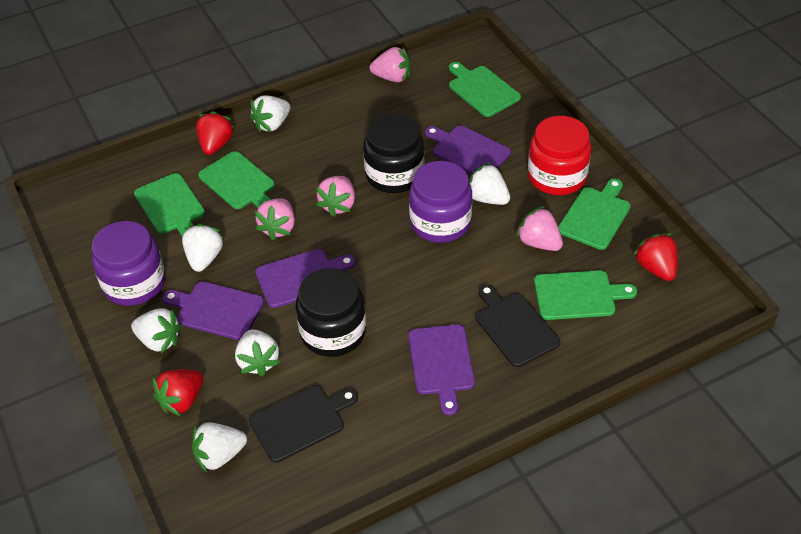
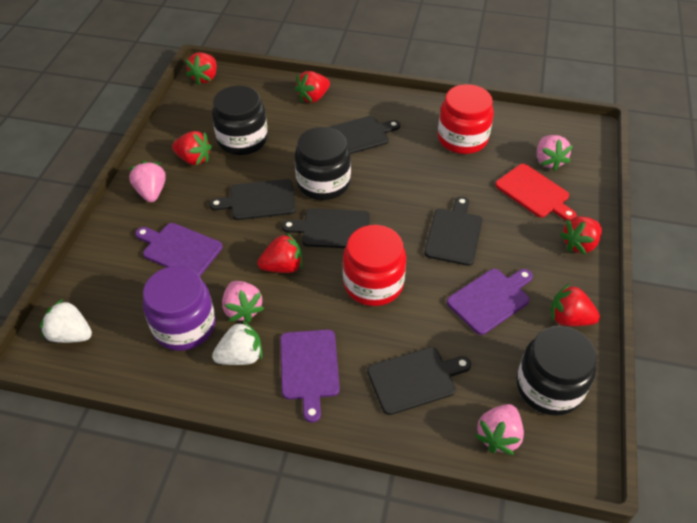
black cutting board: 2 -> 5
black jar: 2 -> 3
green cutting board: 5 -> 0
purple cutting board: 4 -> 3
purple jar: 2 -> 1
red cutting board: 0 -> 1
red jar: 1 -> 2
red strawberry: 3 -> 6
white strawberry: 6 -> 2

